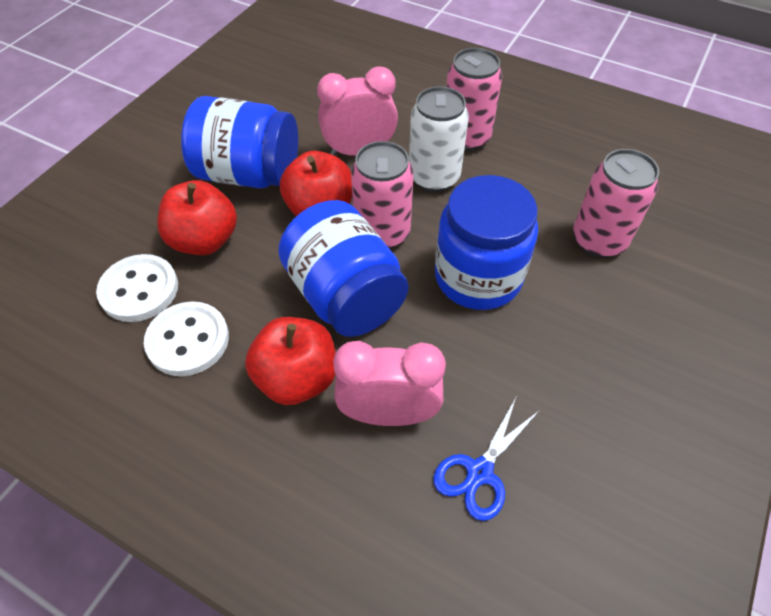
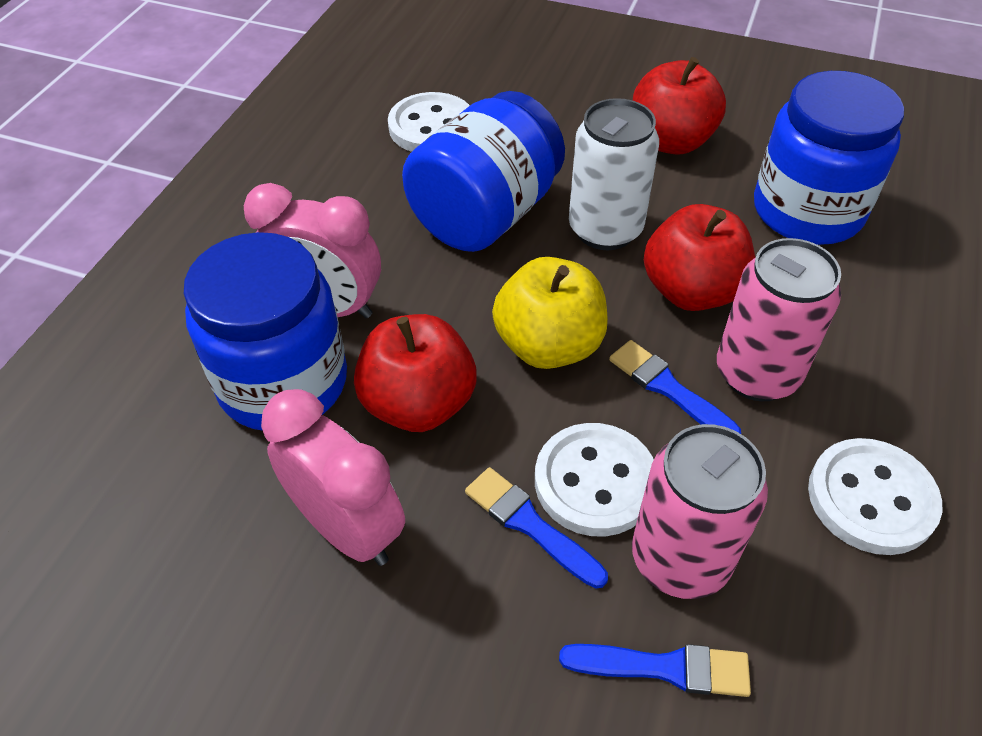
blue brush: 0 -> 3
blue scissors: 1 -> 0
pink can: 3 -> 2
white button: 2 -> 3
yellow apple: 0 -> 1

